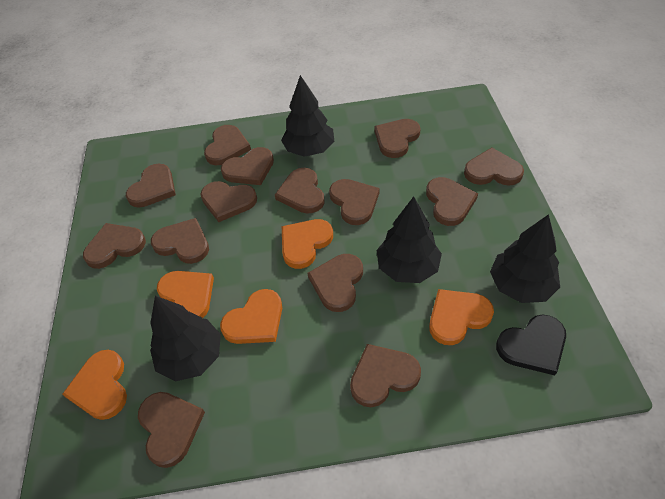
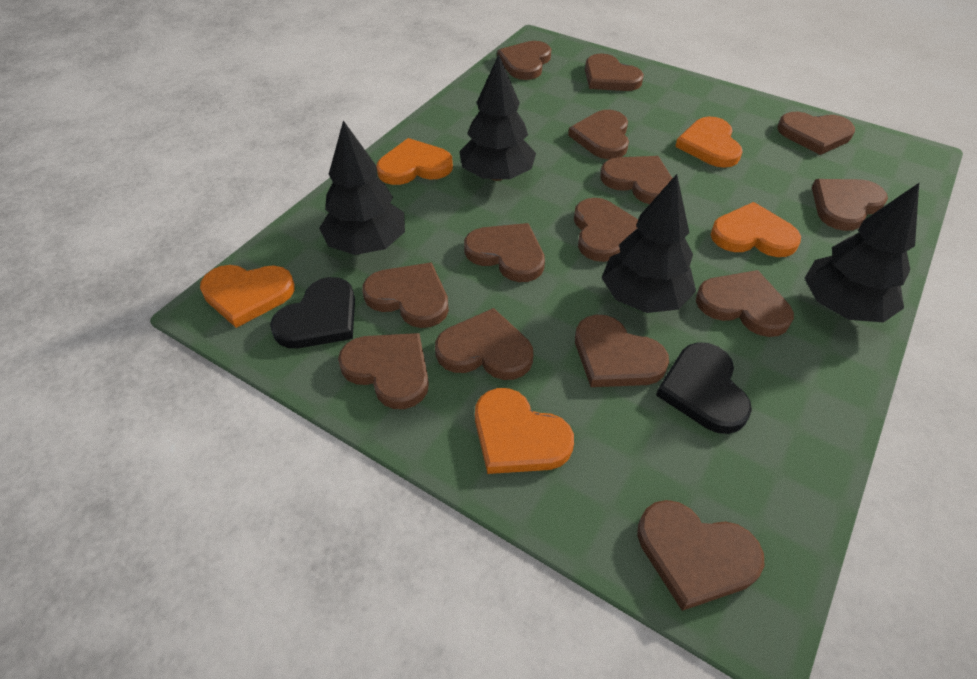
black heart: 1 -> 2

